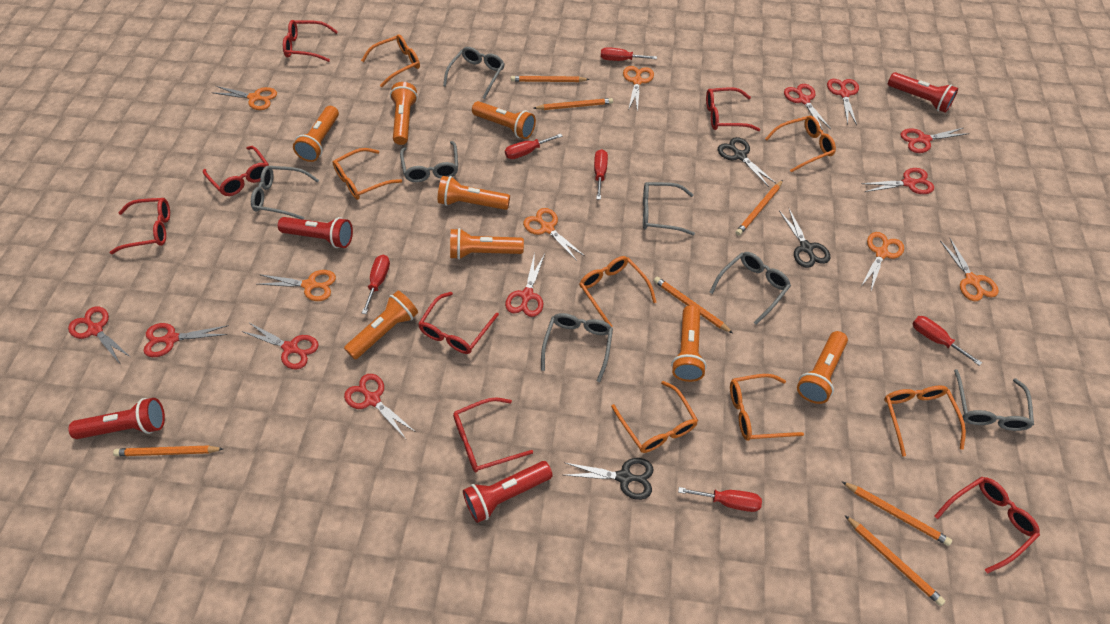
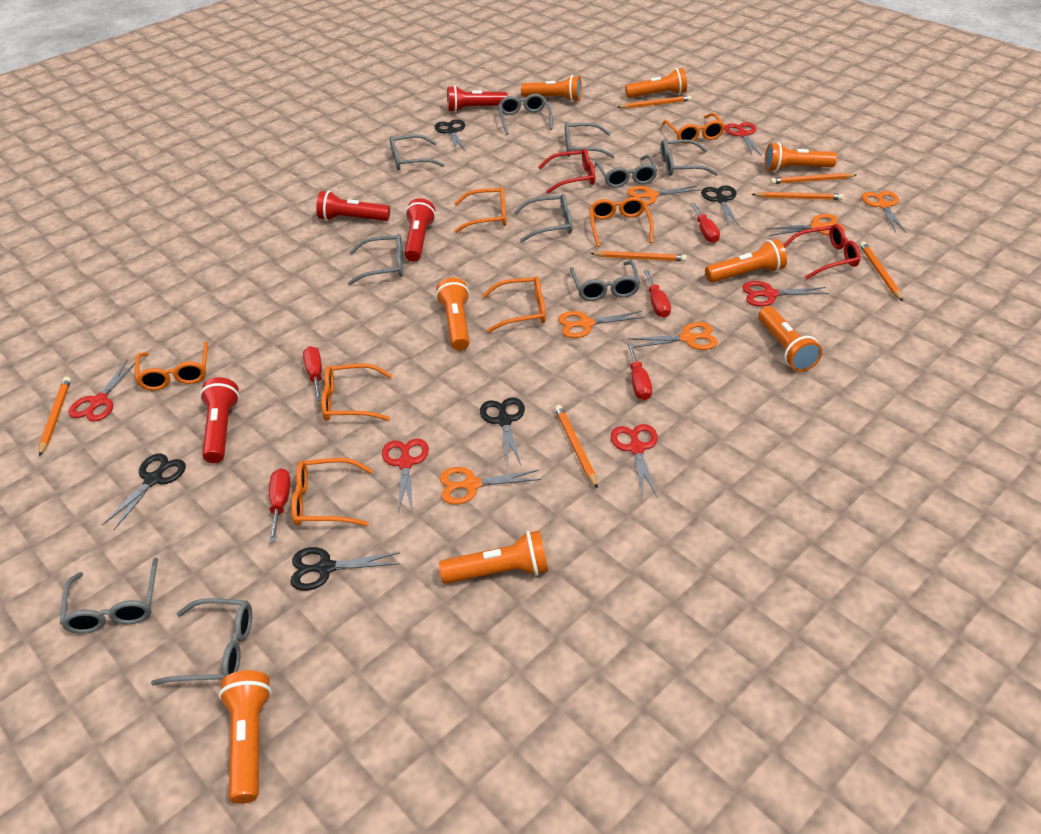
black scissors: 3 -> 5
grey glasses: 7 -> 10
red glasses: 7 -> 2
red scissors: 9 -> 5
red screwdriver: 6 -> 5

